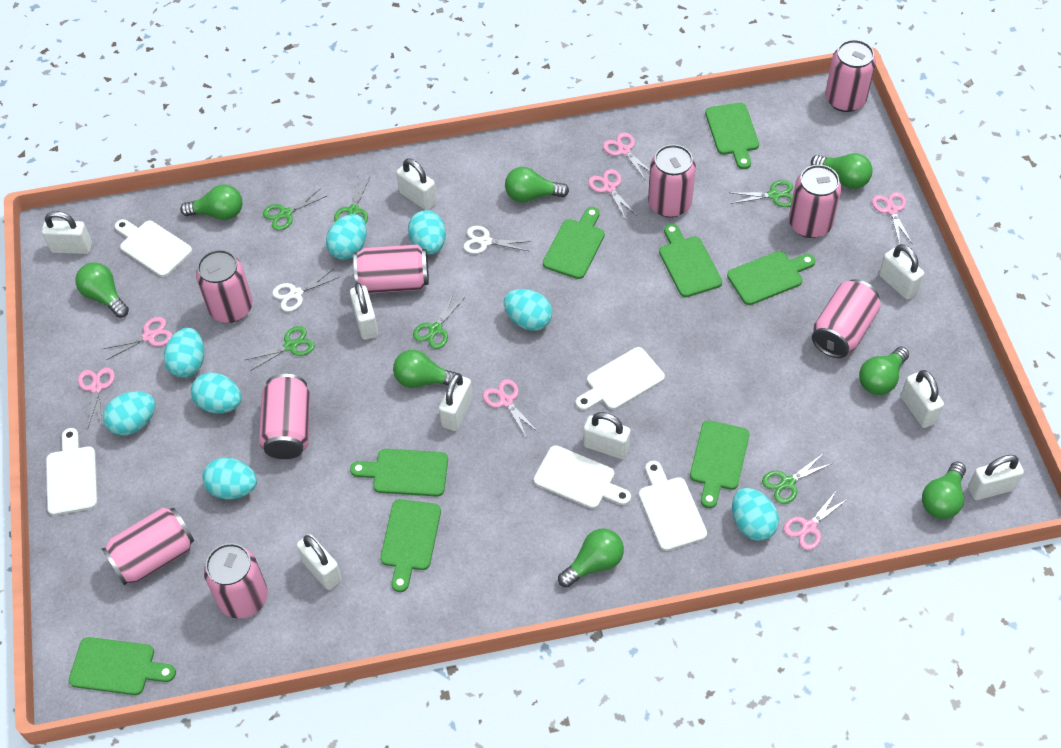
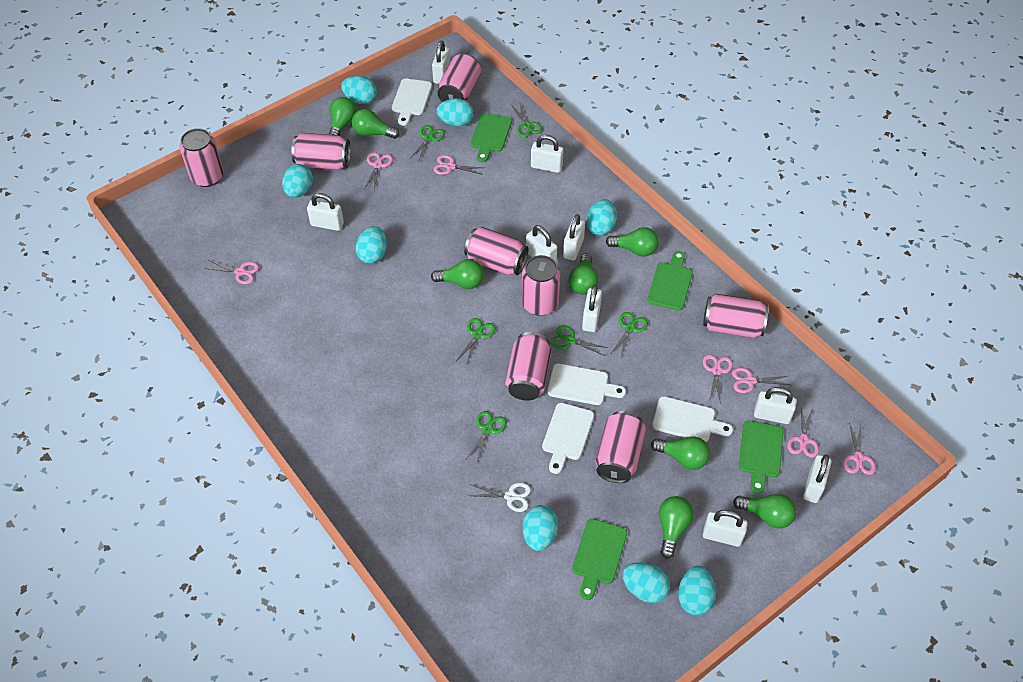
green cutting board: 8 -> 4
pink can: 9 -> 8
white cutting board: 5 -> 4
white scissors: 2 -> 1

